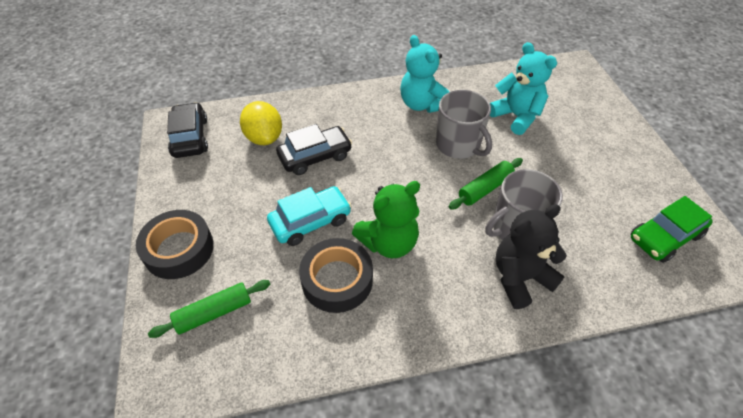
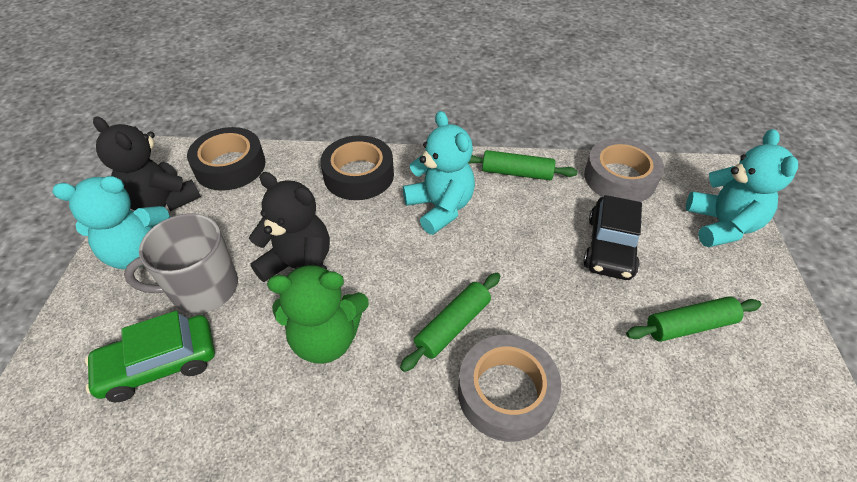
black car: 2 -> 1
black teddy bear: 1 -> 2
green rolling pin: 2 -> 3
grey mug: 2 -> 1
grey tape: 0 -> 2
turquoise car: 1 -> 0
turquoise teddy bear: 2 -> 3
yellow lemon: 1 -> 0

